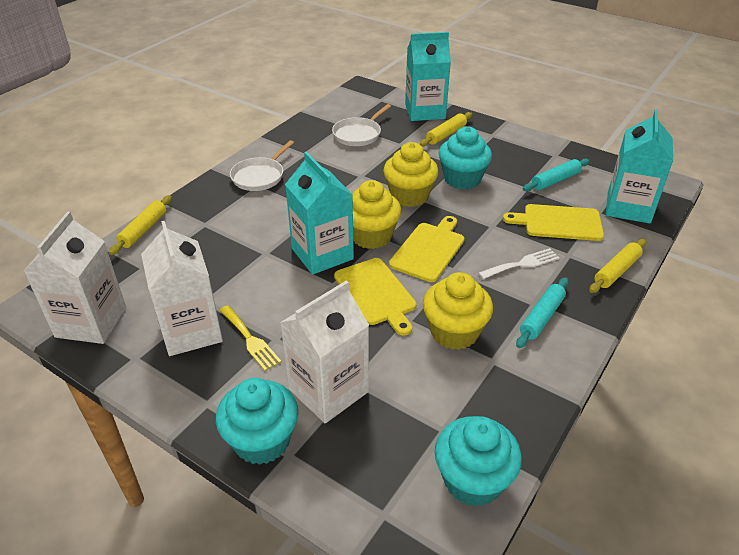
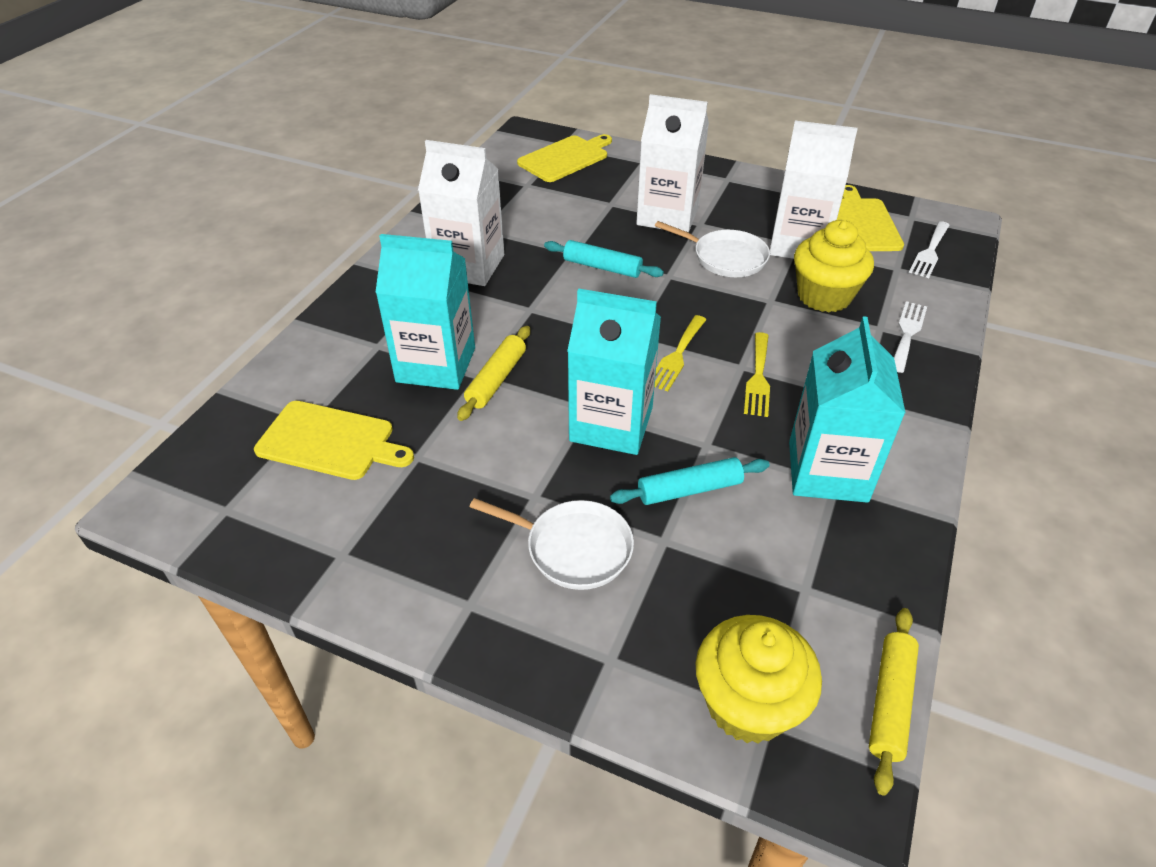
turquoise cupcake: 3 -> 0
white fork: 1 -> 2
yellow cupcake: 3 -> 2
yellow fork: 1 -> 2
yellow rolling pin: 3 -> 2

